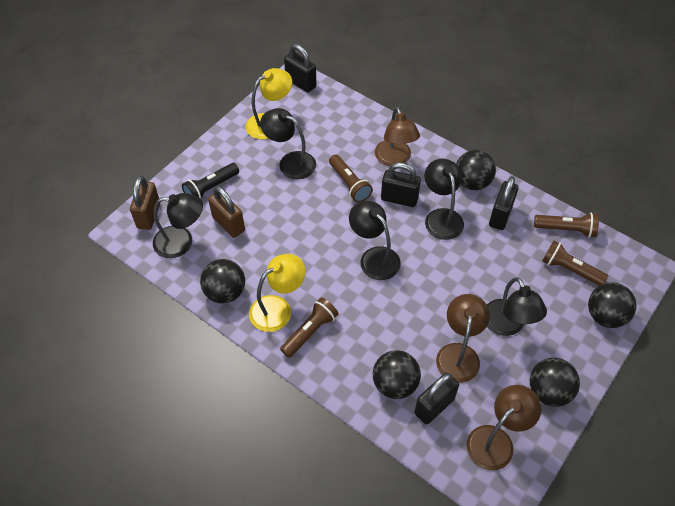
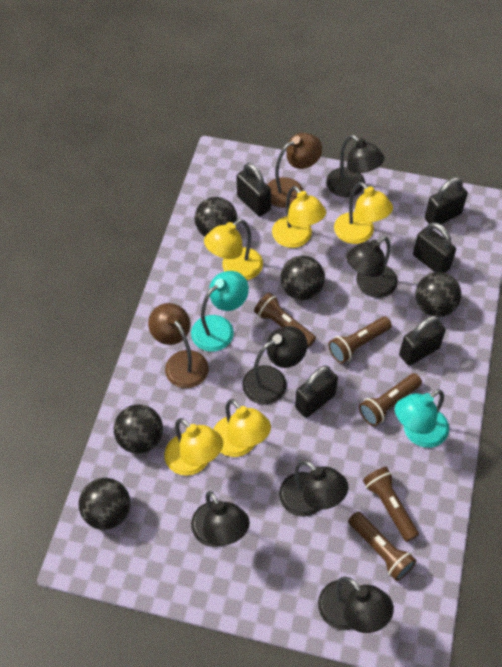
black flashlight: 1 -> 0
black lamp: 5 -> 6
black padlock: 4 -> 5
brown flashlight: 4 -> 5
brown lamp: 3 -> 2
brown padlock: 2 -> 0
turquoise lamp: 0 -> 2
yellow lamp: 2 -> 5

